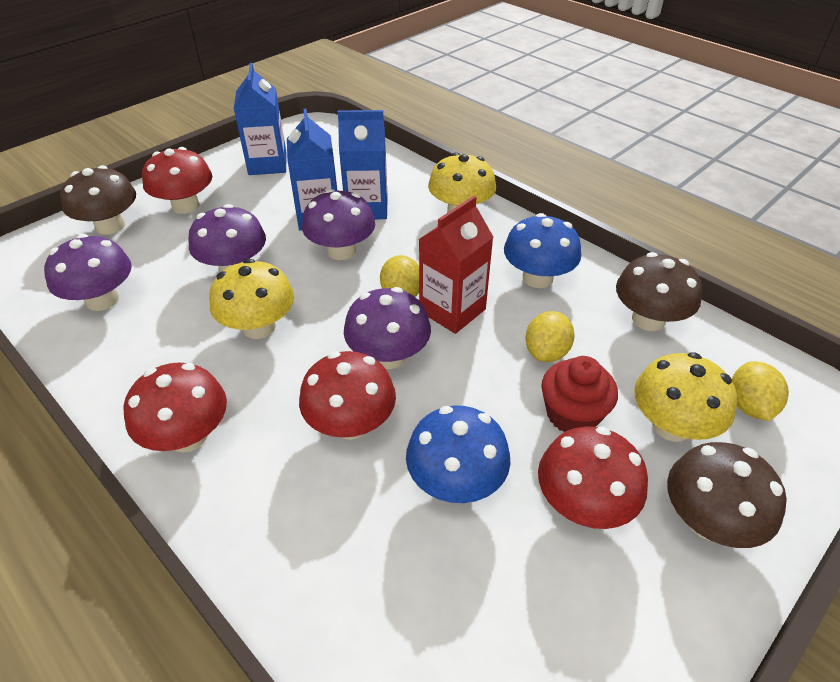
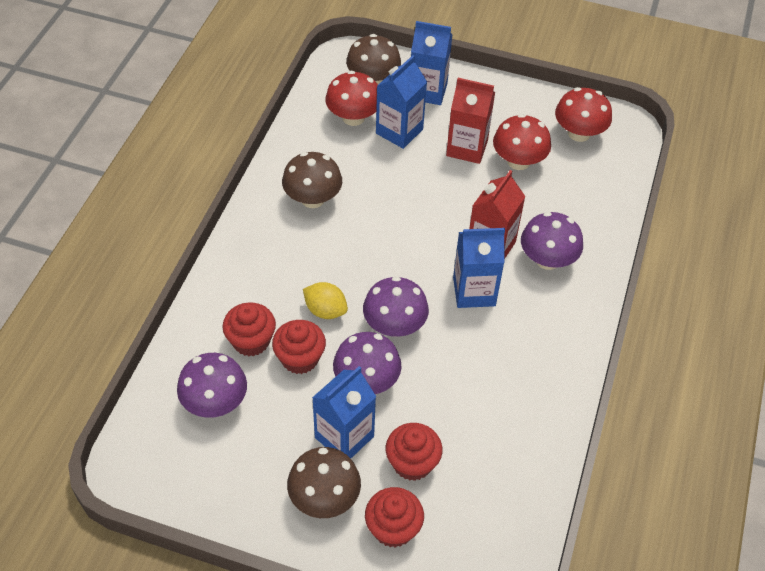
blue carton: 3 -> 4
blue mushroom: 2 -> 0
red carton: 1 -> 2
red cupcake: 1 -> 4
red mushroom: 4 -> 3
yellow lemon: 3 -> 1
yellow mushroom: 3 -> 0

